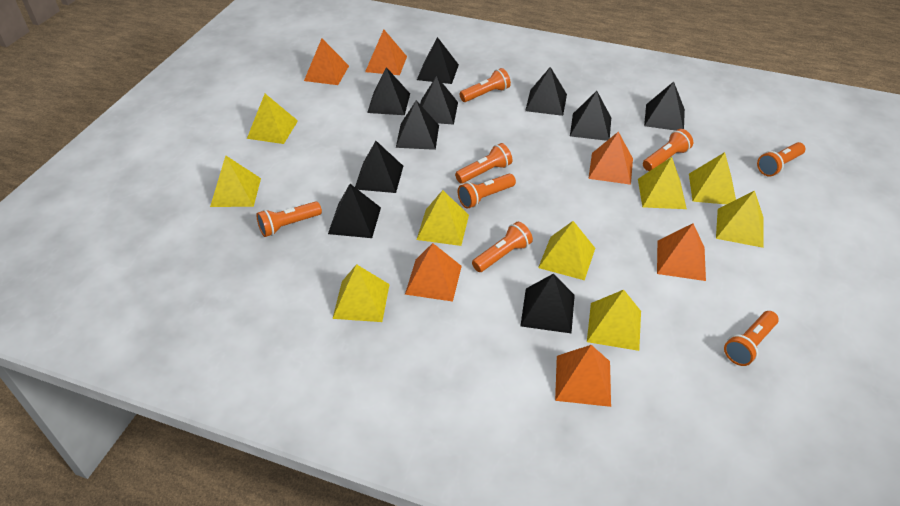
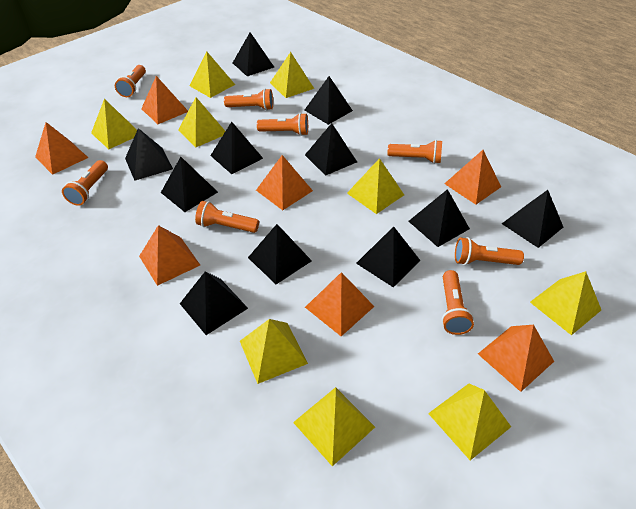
black pyramid: 10 -> 11
orange pyramid: 6 -> 7

